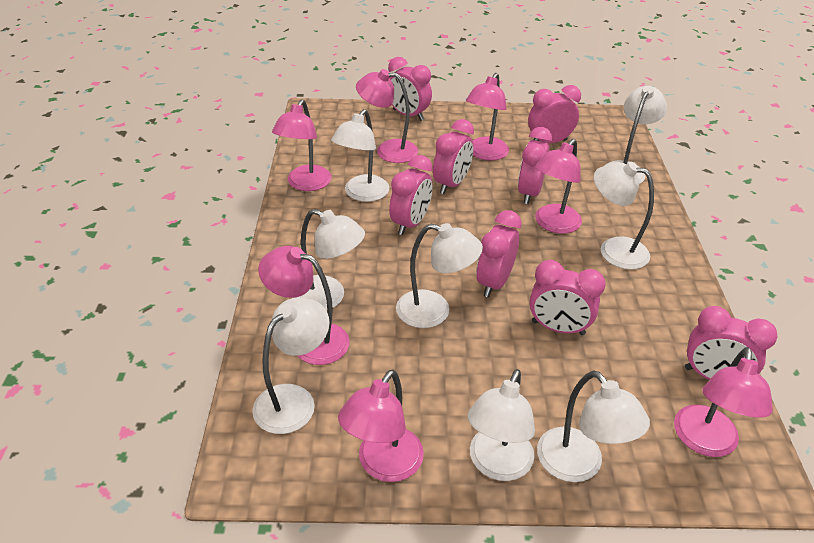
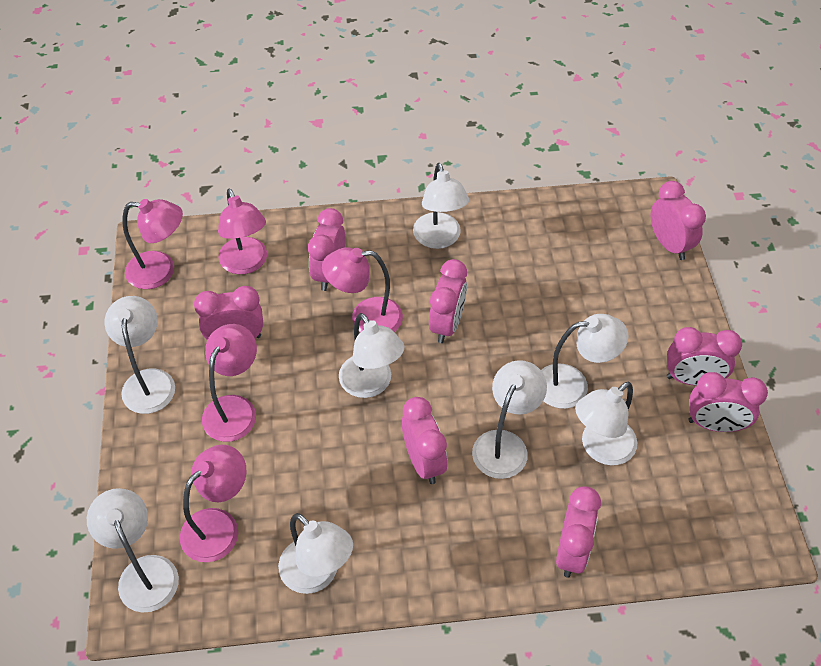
pink lamp: 7 -> 5

